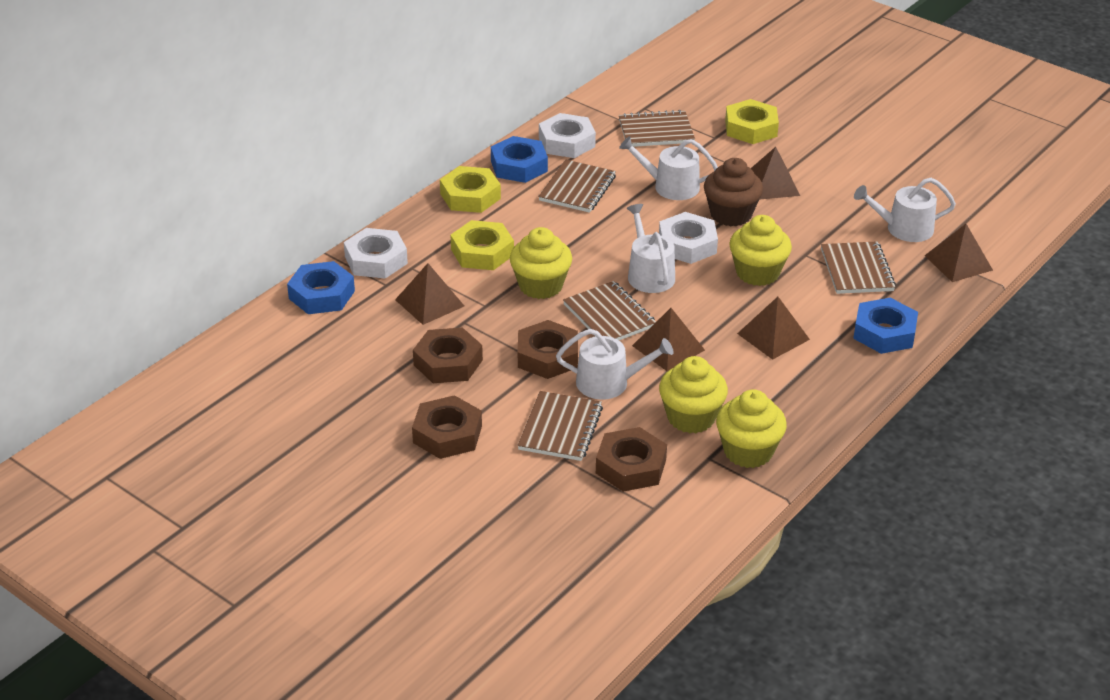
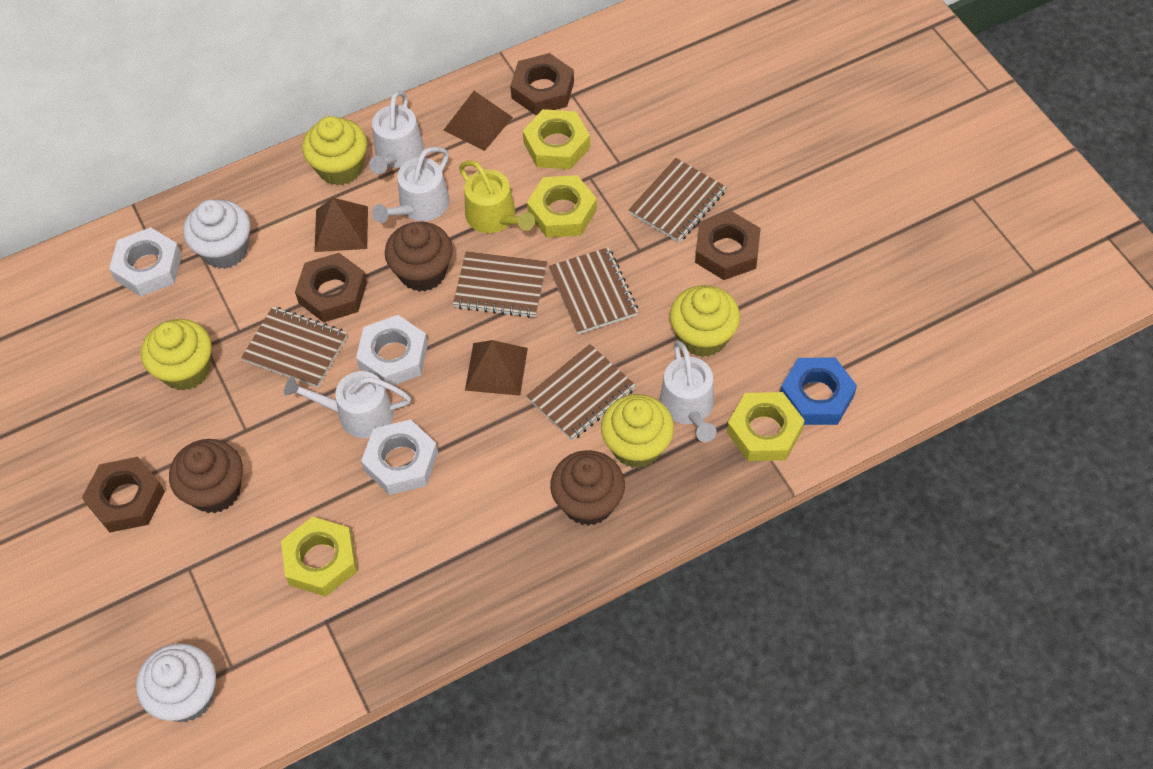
blue nut: 3 -> 1
brown cupcake: 1 -> 3
brown pyramid: 5 -> 3
white cupcake: 0 -> 2
yellow nut: 3 -> 4
yellow watering can: 0 -> 1

